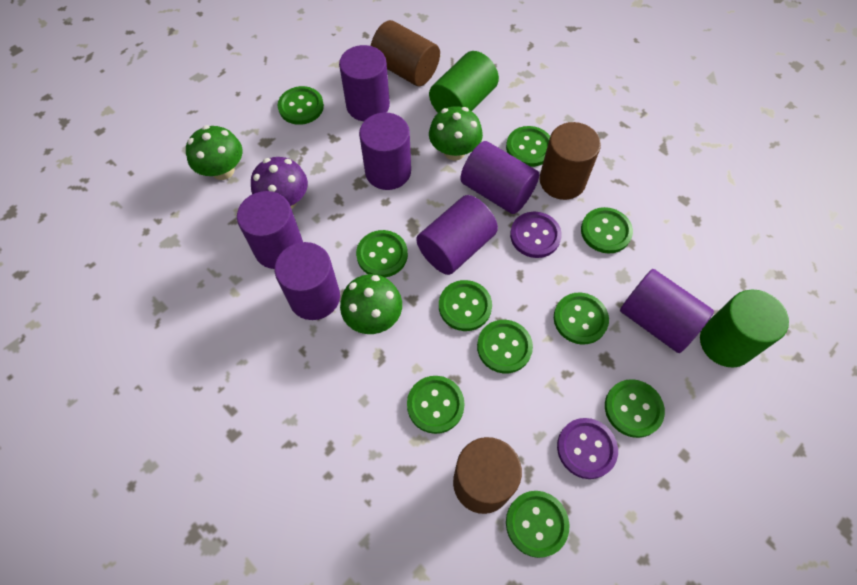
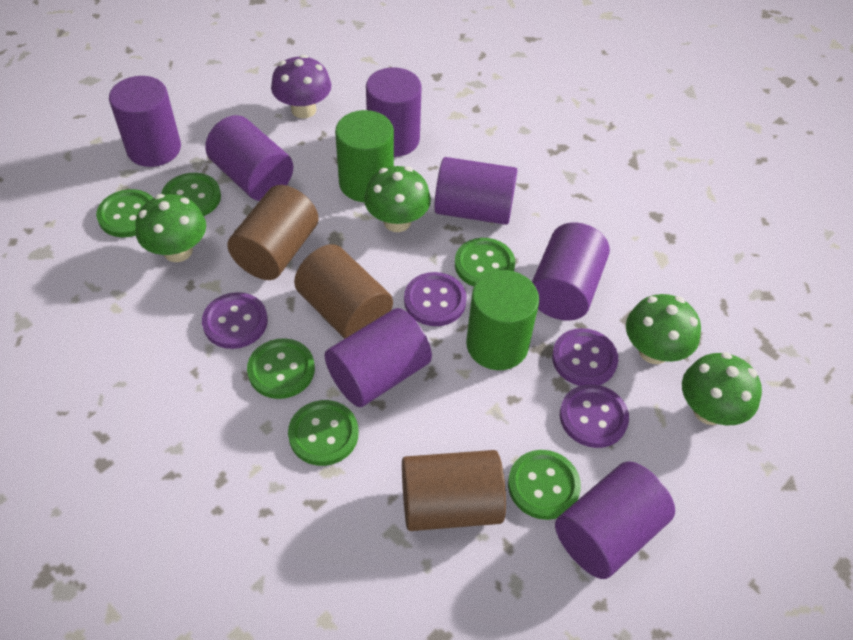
green button: 10 -> 6
green mushroom: 3 -> 4
purple button: 2 -> 4

